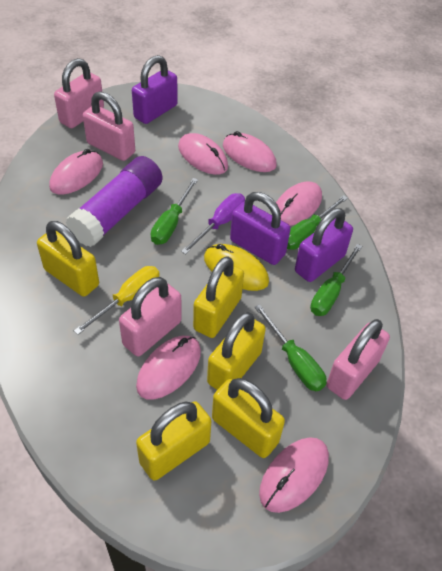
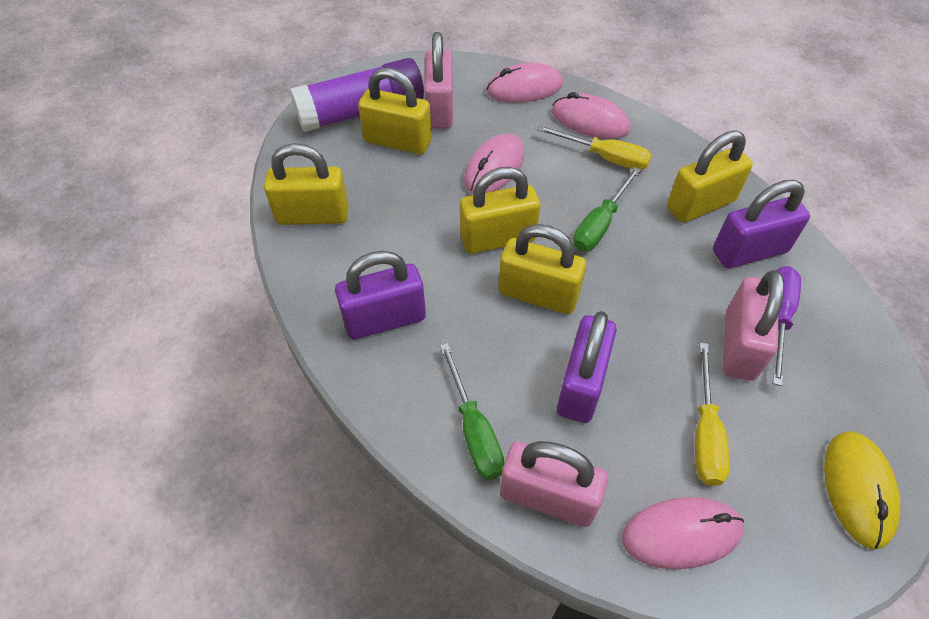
green screwdriver: 4 -> 2
pink mouse: 6 -> 4
pink padlock: 4 -> 3
yellow screwdriver: 1 -> 2

